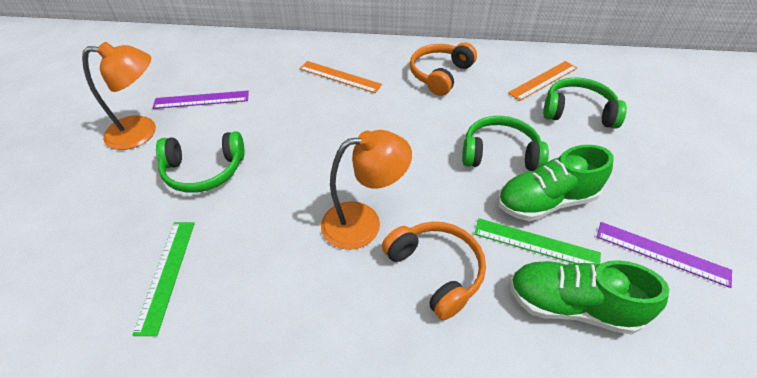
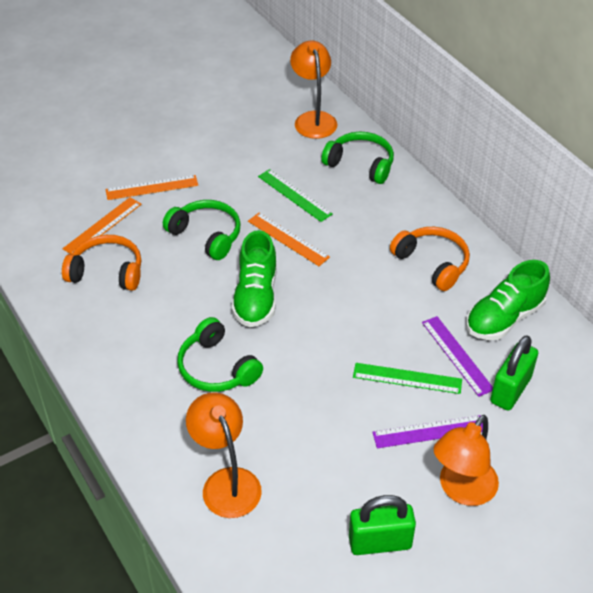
green padlock: 0 -> 2
orange lamp: 2 -> 3
orange ruler: 2 -> 3

